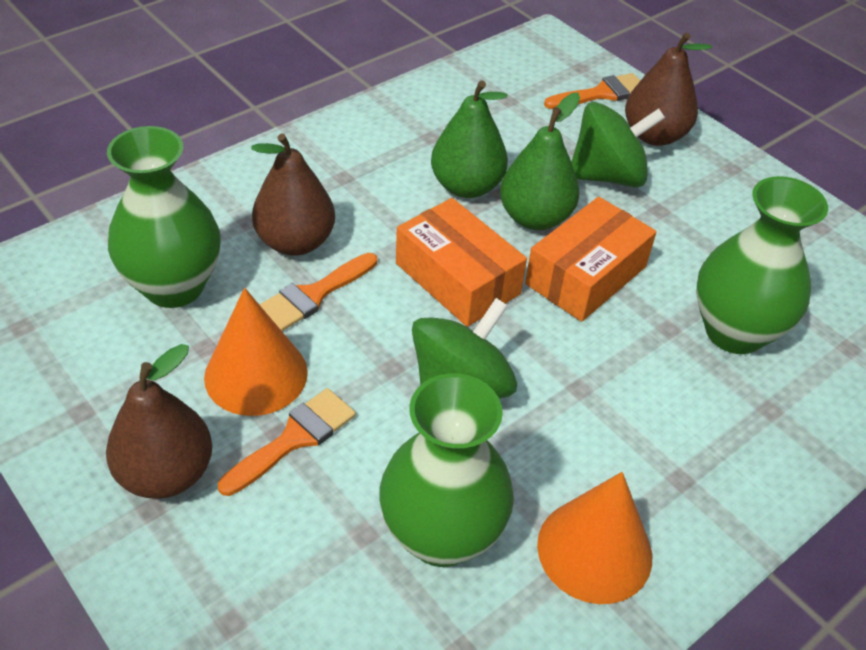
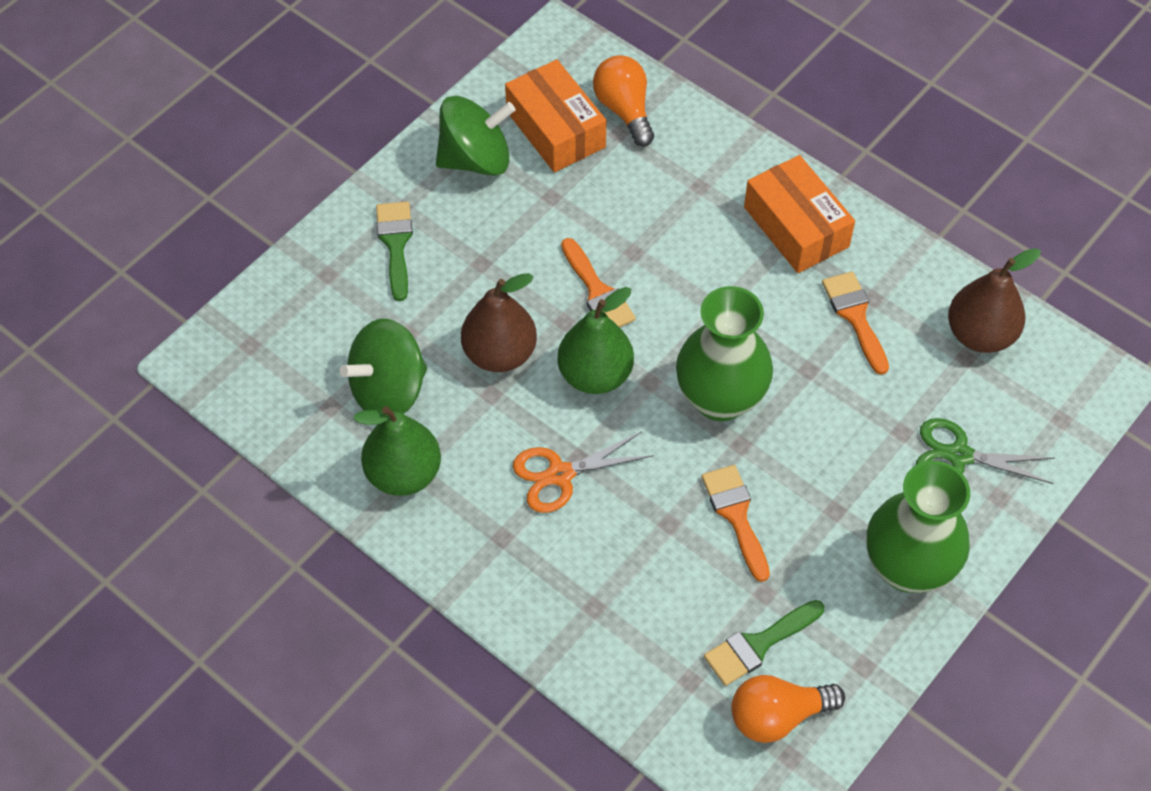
brown pear: 3 -> 2
green brush: 0 -> 2
green scissors: 0 -> 1
green vase: 3 -> 2
orange cone: 2 -> 0
orange light bulb: 0 -> 2
orange scissors: 0 -> 1

